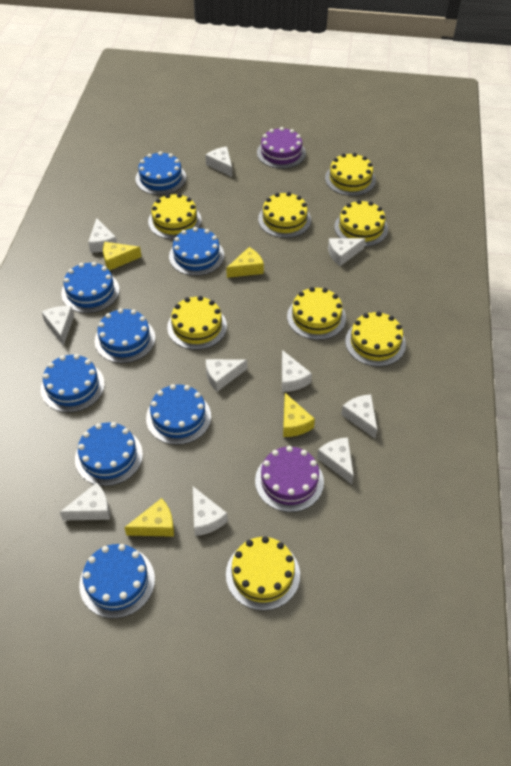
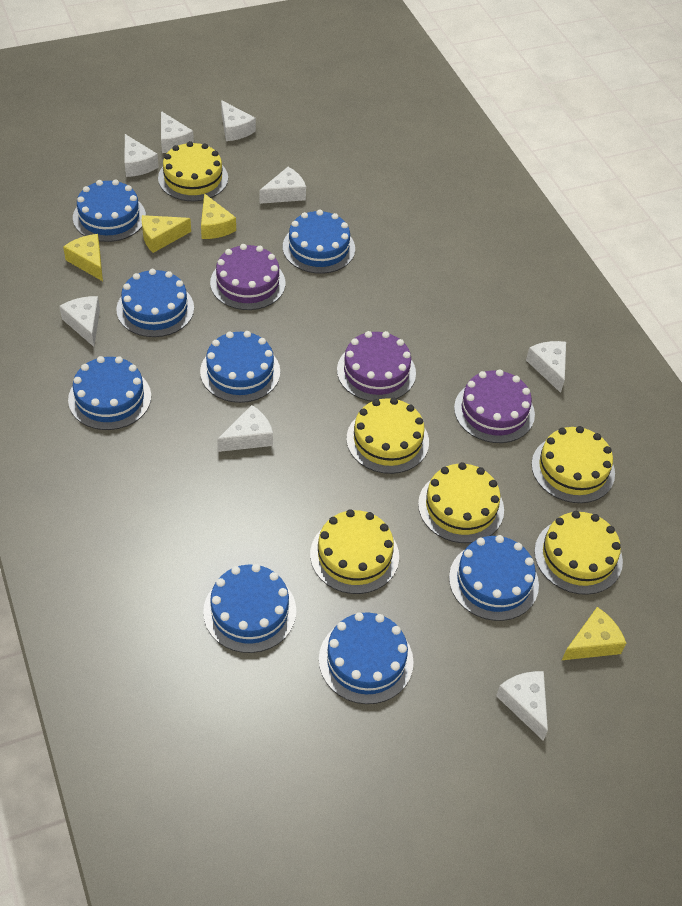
purple cake: 2 -> 3
white cheese: 10 -> 8
yellow cake: 8 -> 6

